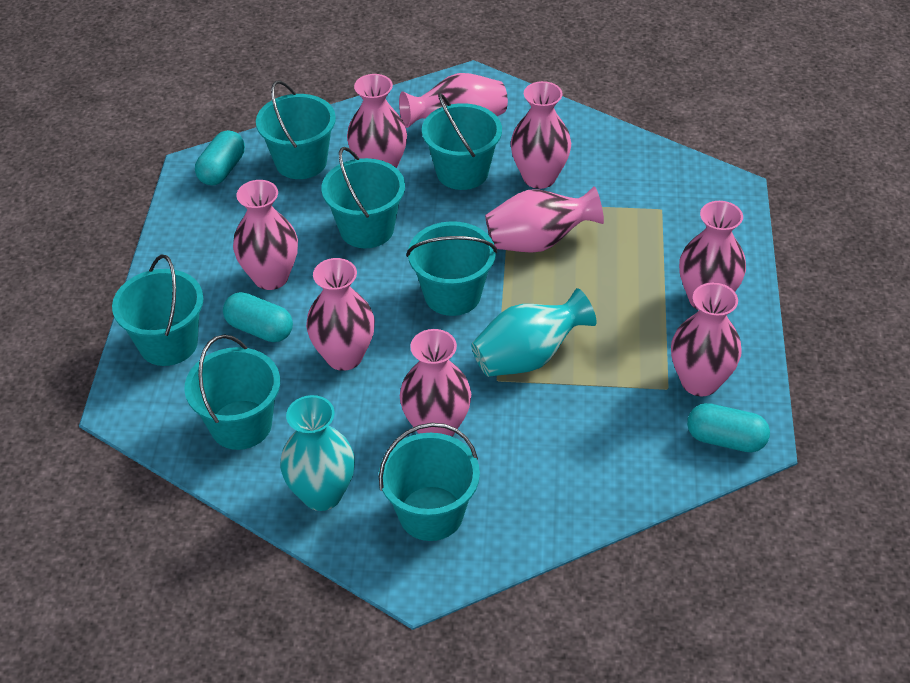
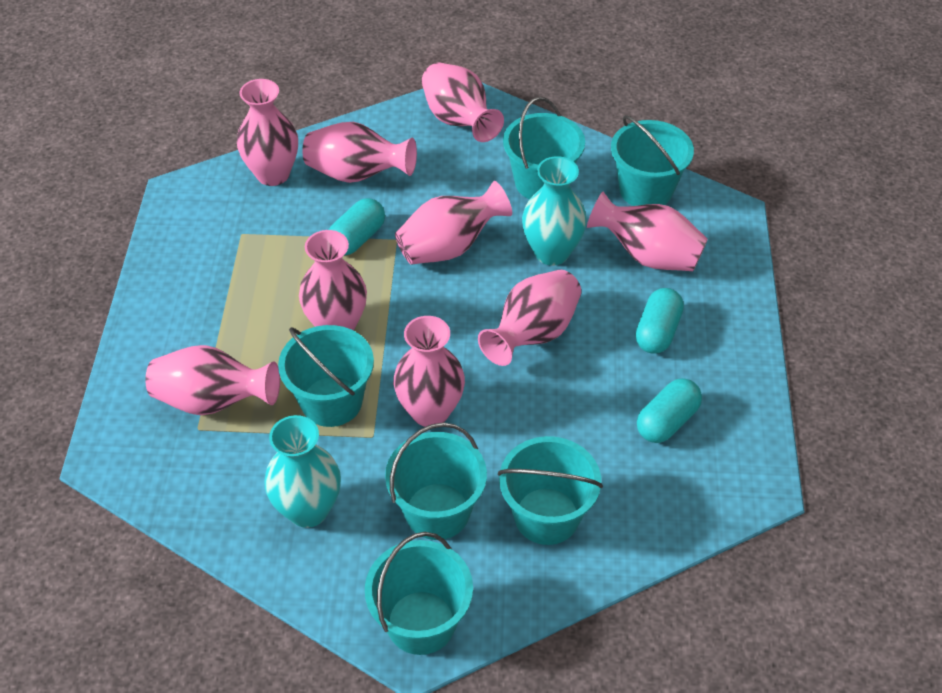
turquoise bucket: 7 -> 6

